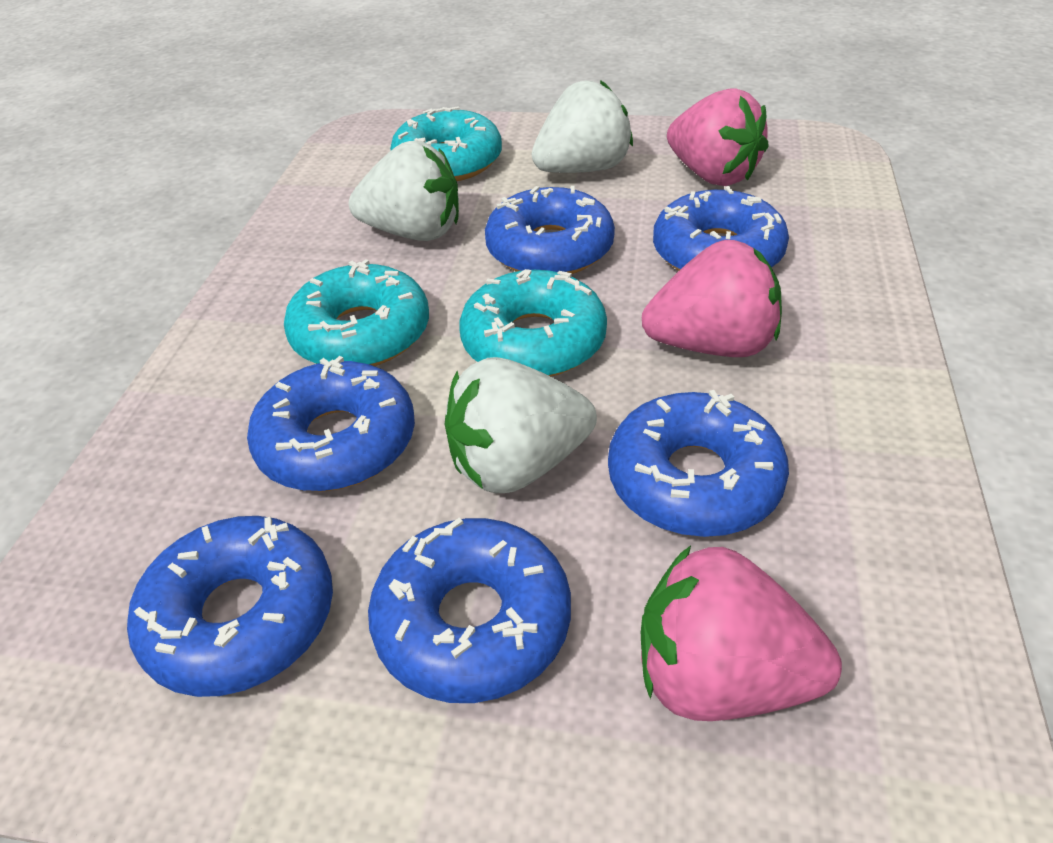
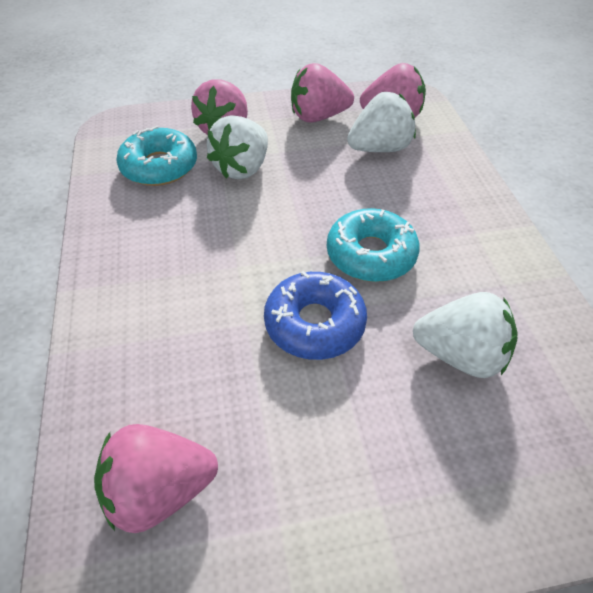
blue donut: 6 -> 1
pink strawberry: 3 -> 4
turquoise donut: 3 -> 2

